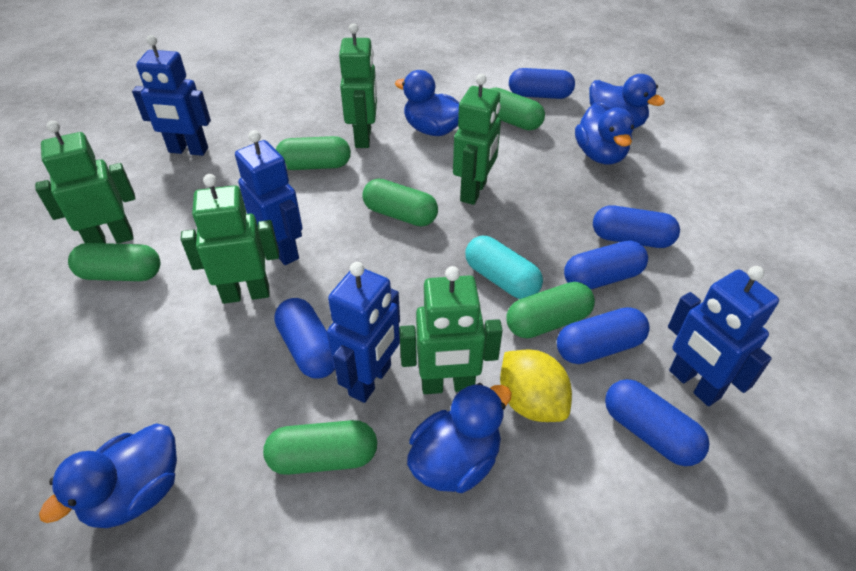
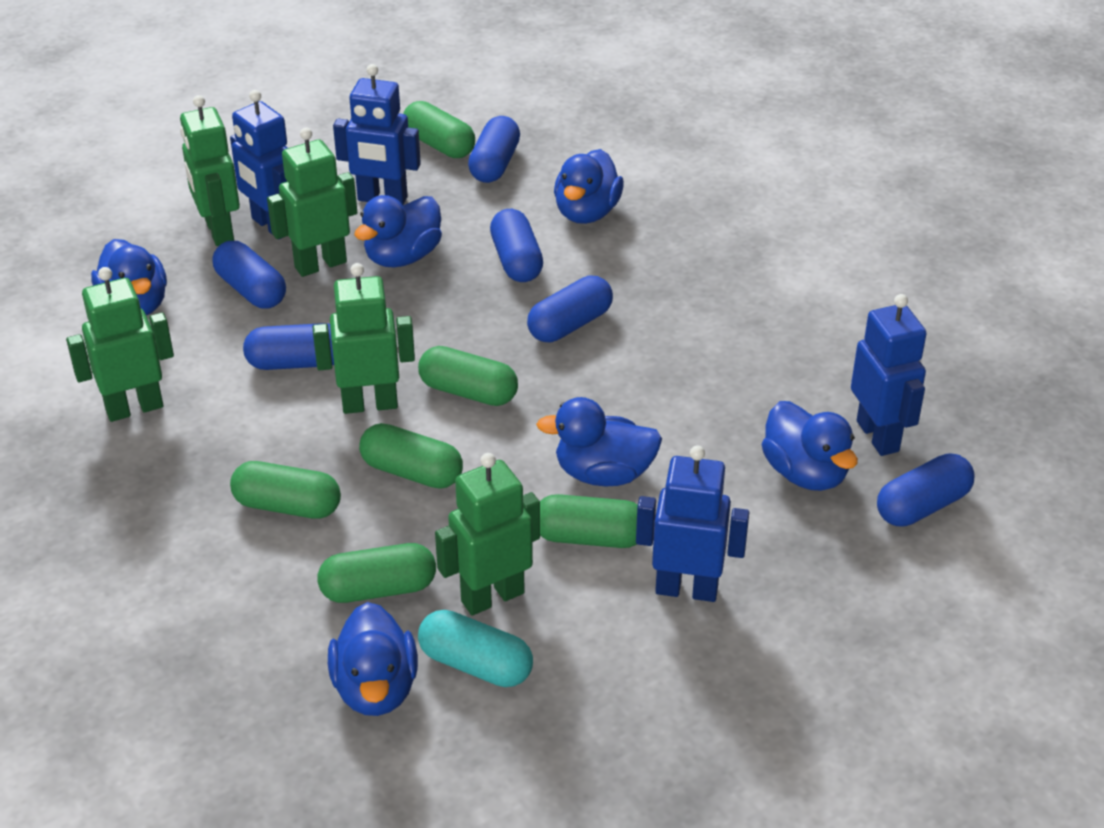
blue duck: 5 -> 6
yellow lemon: 1 -> 0

